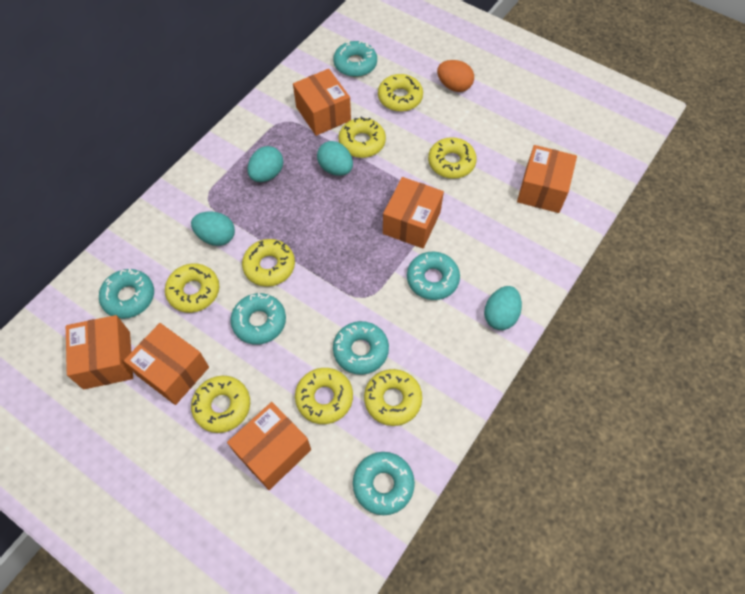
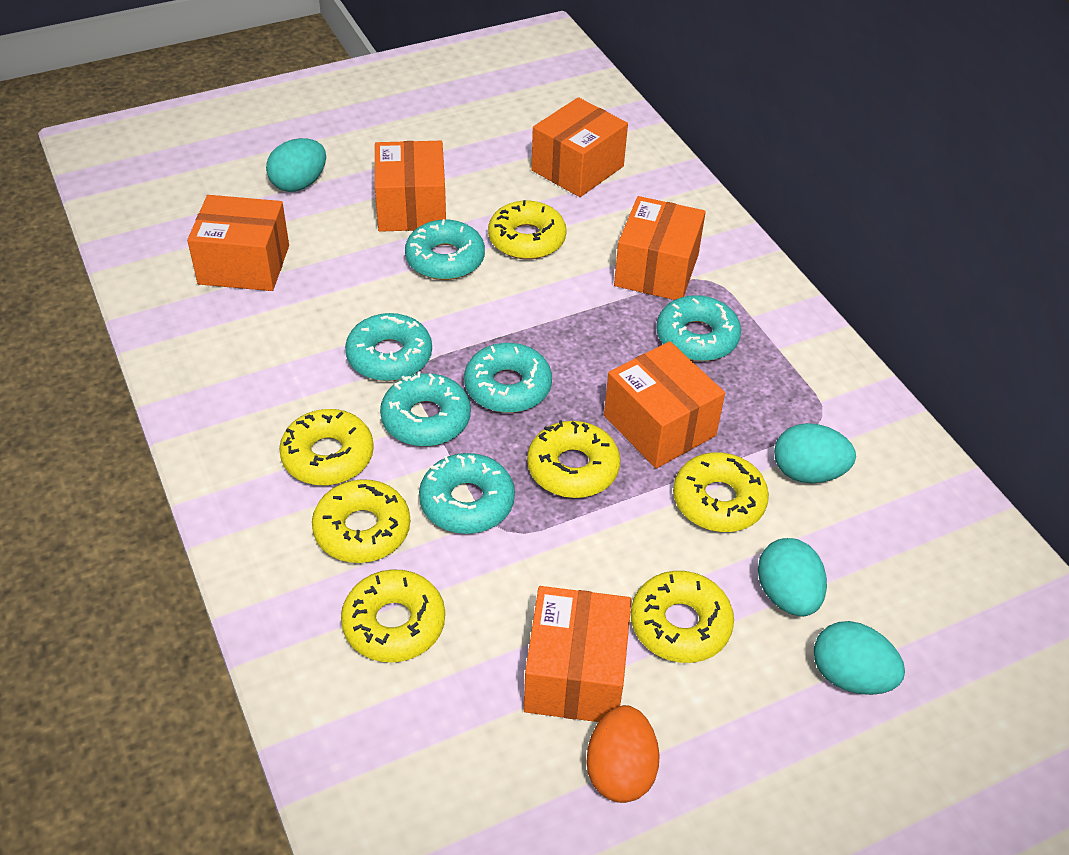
yellow donut: 8 -> 7

